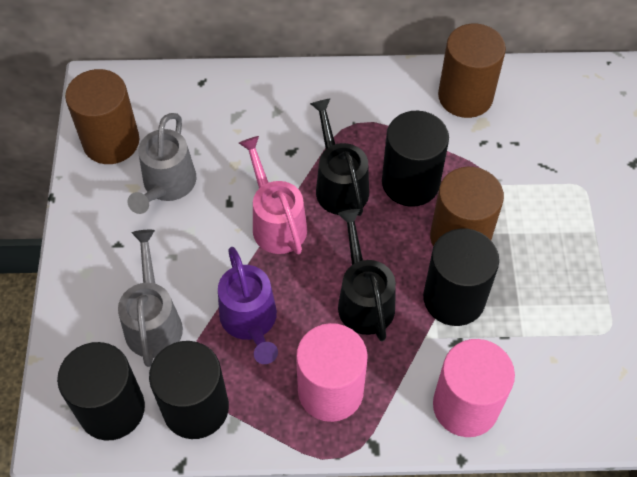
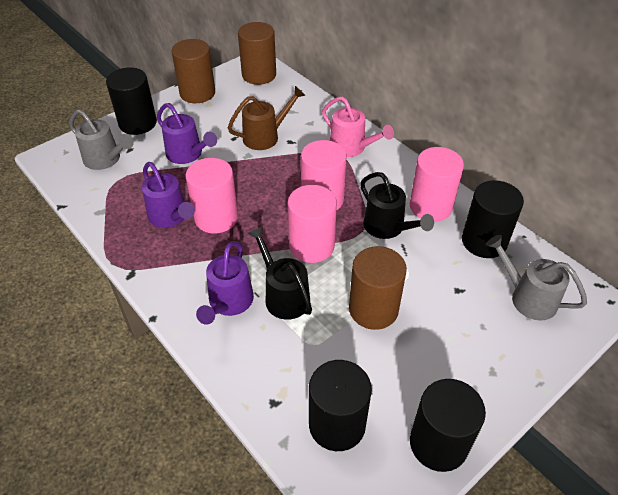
brown watering can: 0 -> 1
pink cylinder: 2 -> 4
purple watering can: 1 -> 3

